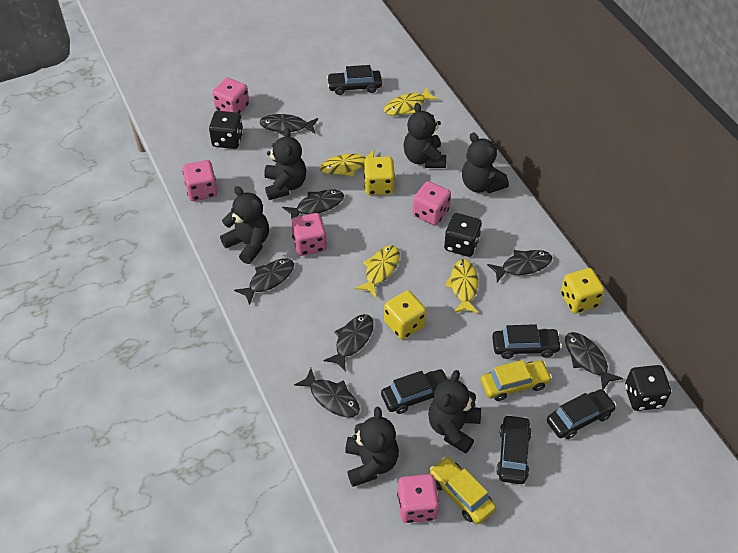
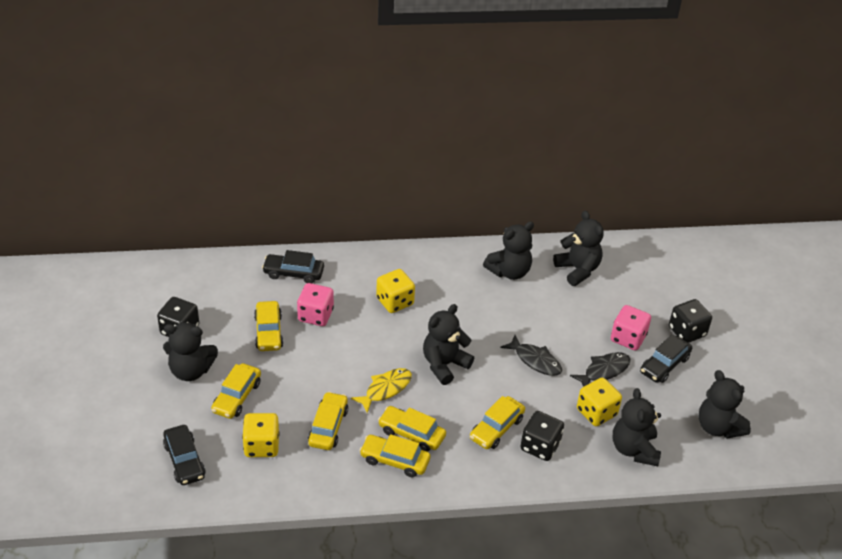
black car: 5 -> 3
black fish: 7 -> 2
pink dice: 5 -> 2
yellow car: 2 -> 6
yellow fish: 4 -> 1

